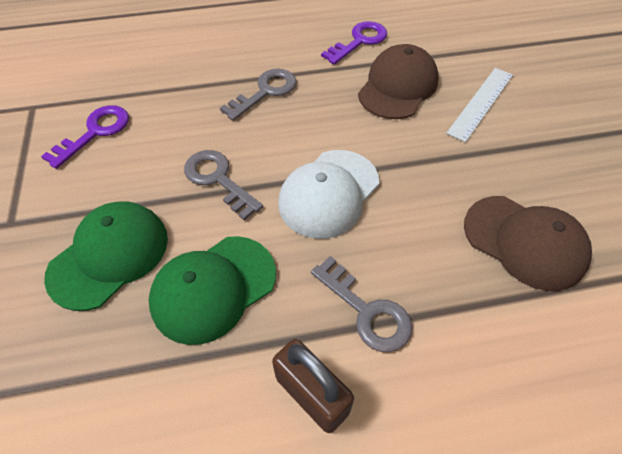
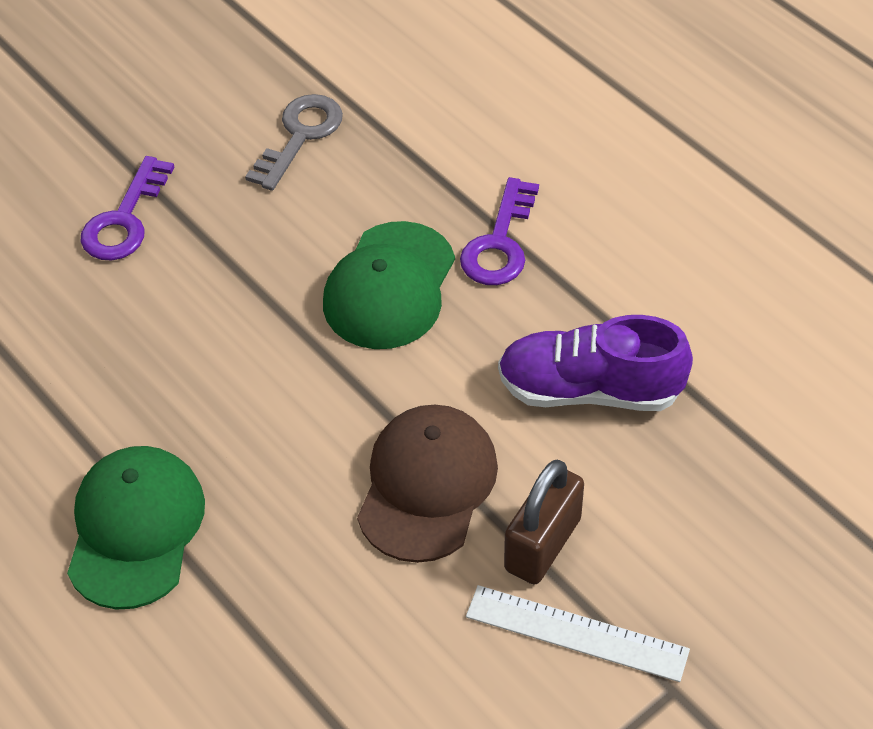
brown cap: 2 -> 1
grey key: 3 -> 1
purple shoe: 0 -> 1
white cap: 1 -> 0

